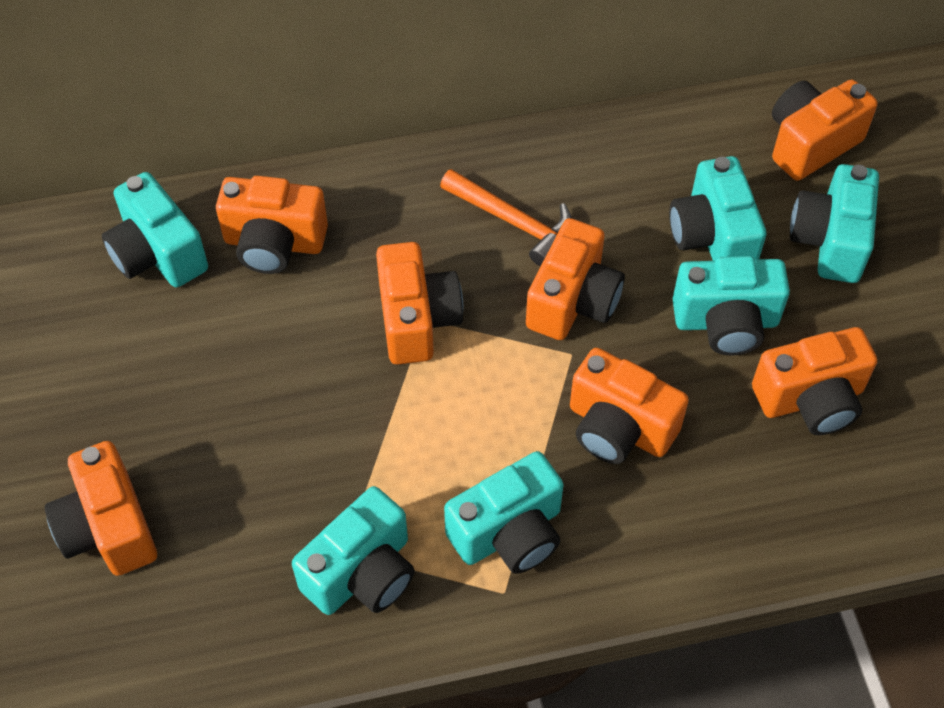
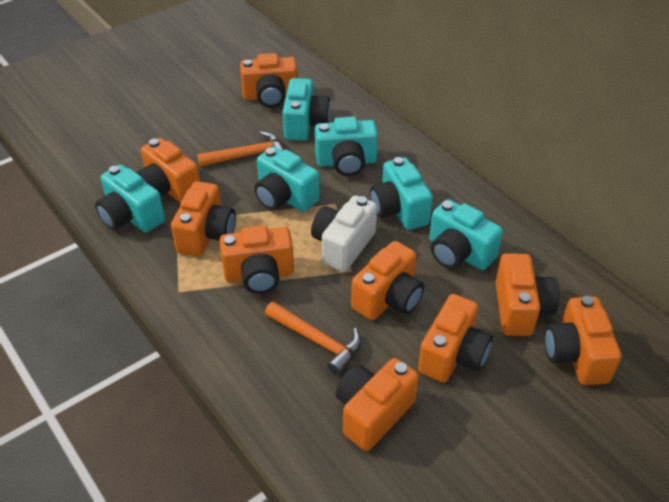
orange camera: 7 -> 9
orange hammer: 1 -> 2
white camera: 0 -> 1

